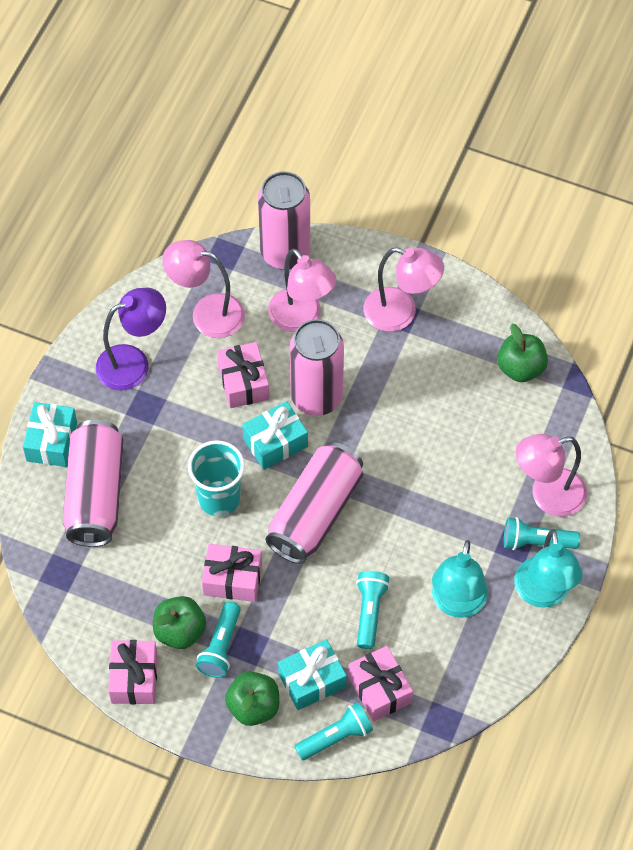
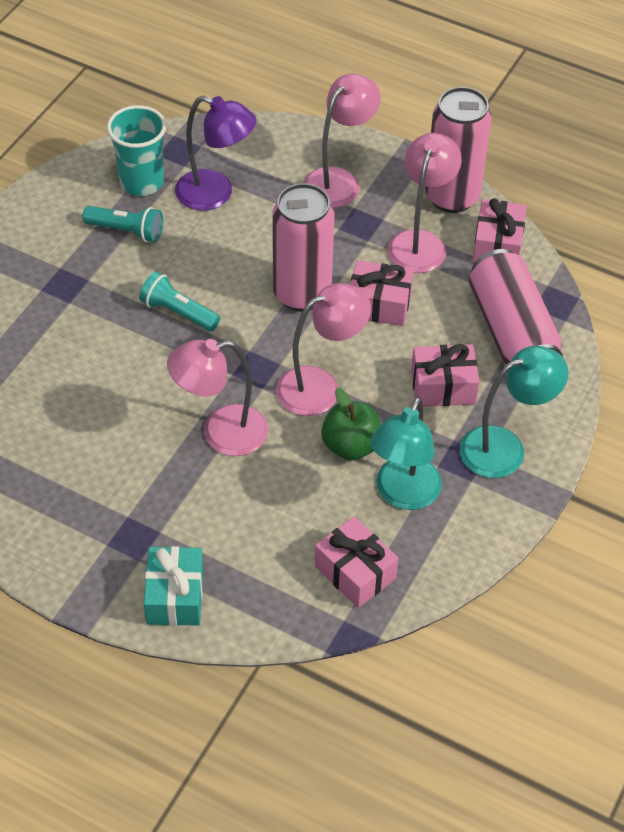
green apple: 3 -> 1
pink can: 4 -> 3
turquoise flashlight: 4 -> 2
turquoise gift: 3 -> 1

